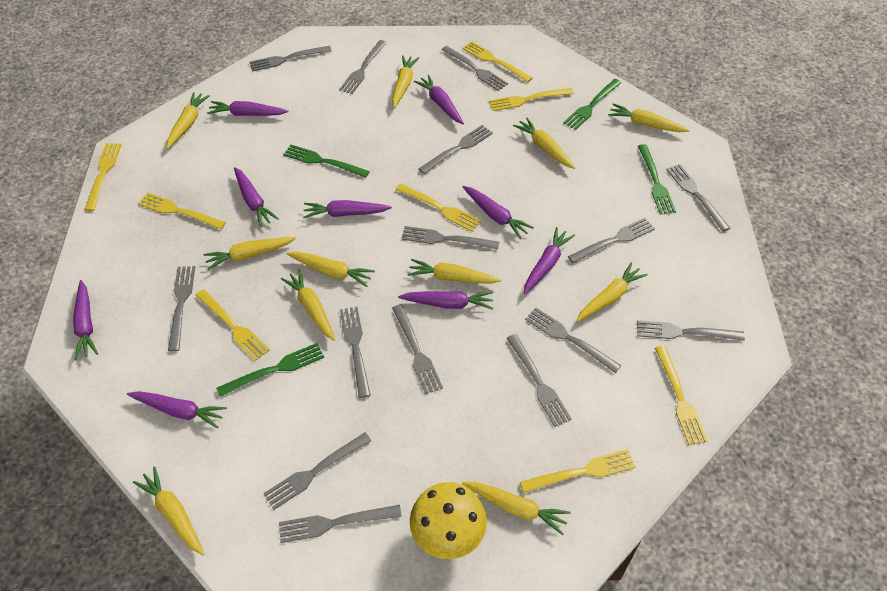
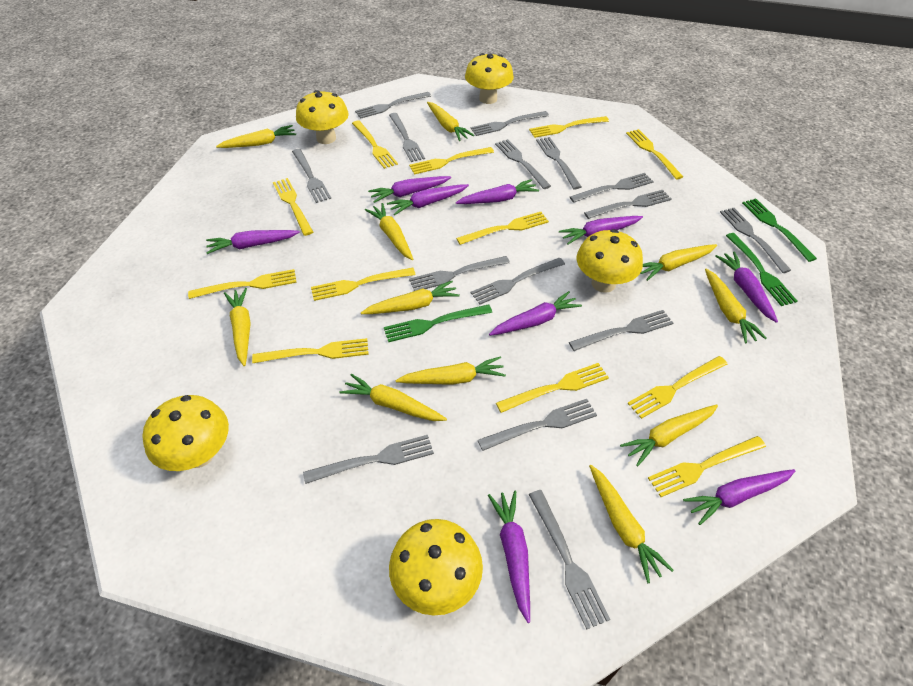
green fork: 4 -> 3
yellow fork: 8 -> 12
yellow mushroom: 1 -> 5

